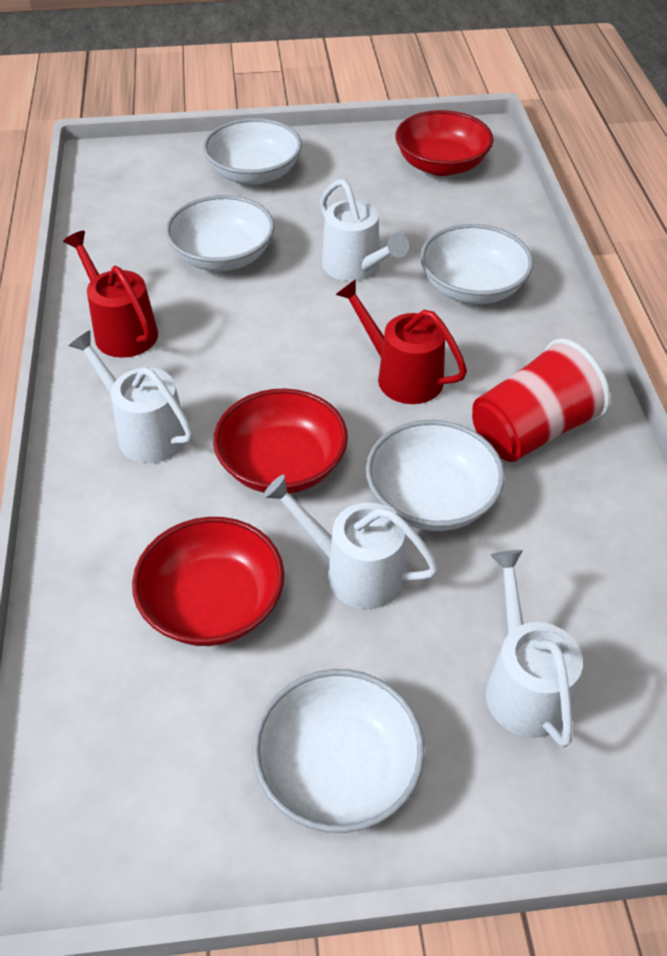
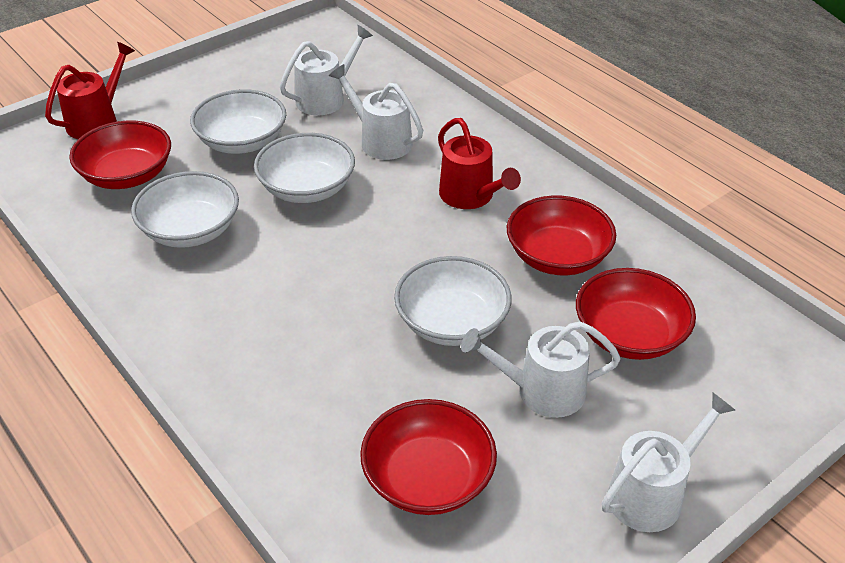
red bowl: 3 -> 4
red cup: 1 -> 0
white bowl: 5 -> 4

